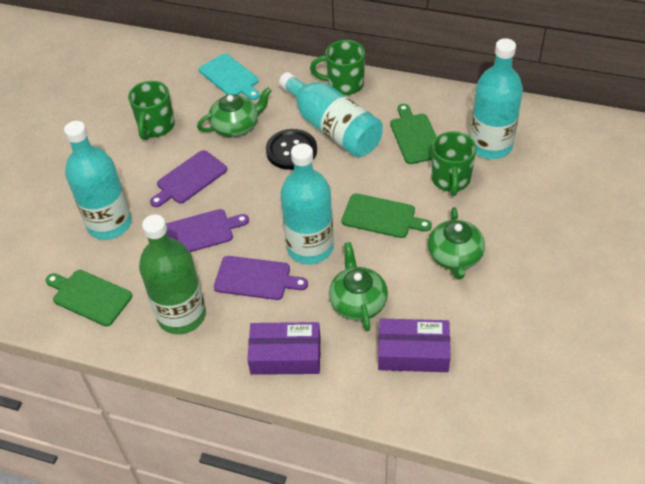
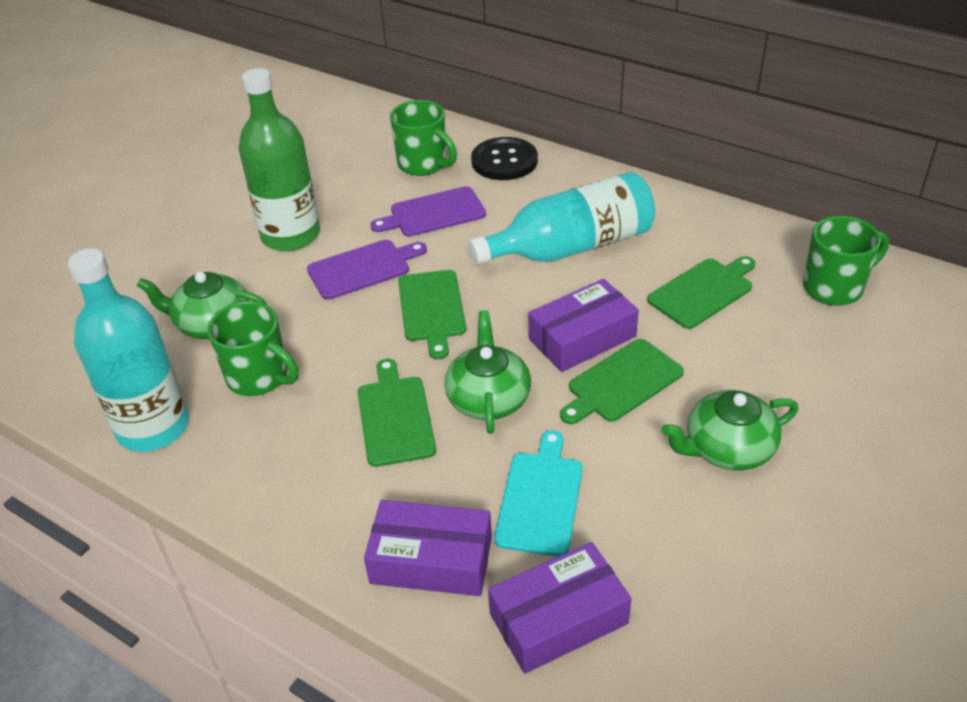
green cutting board: 3 -> 4
purple box: 2 -> 3
purple cutting board: 3 -> 2
turquoise bottle: 4 -> 2

